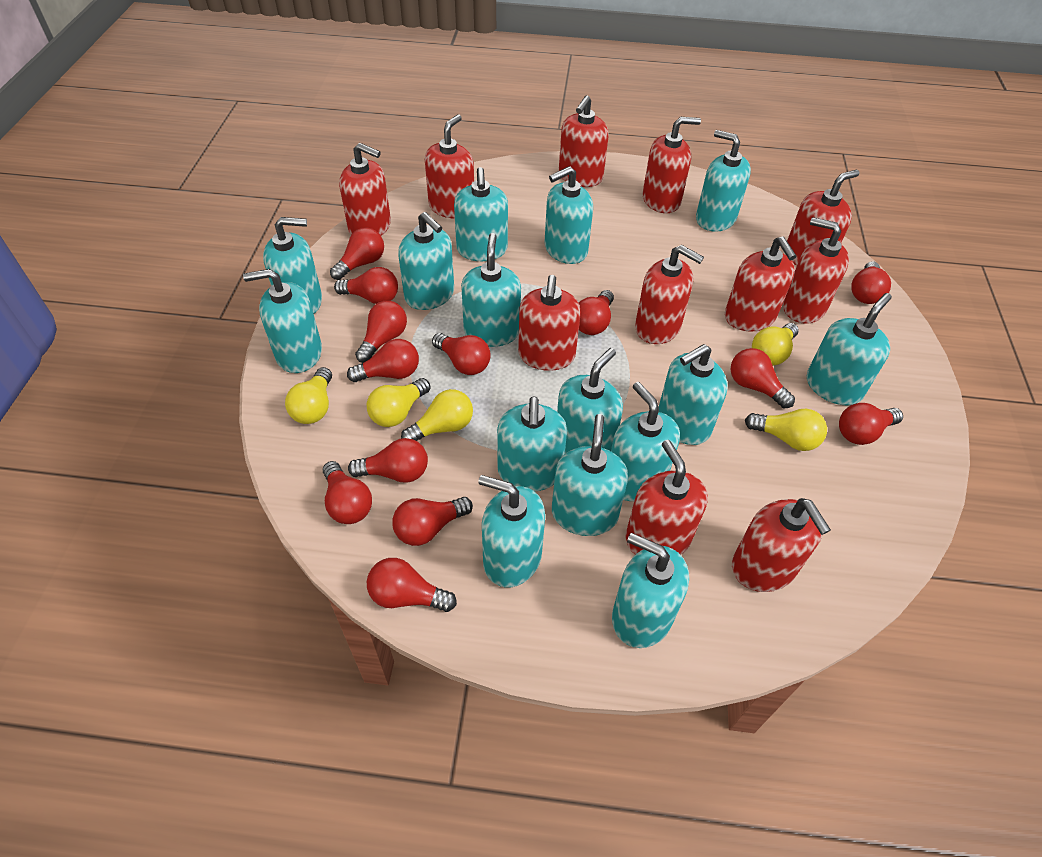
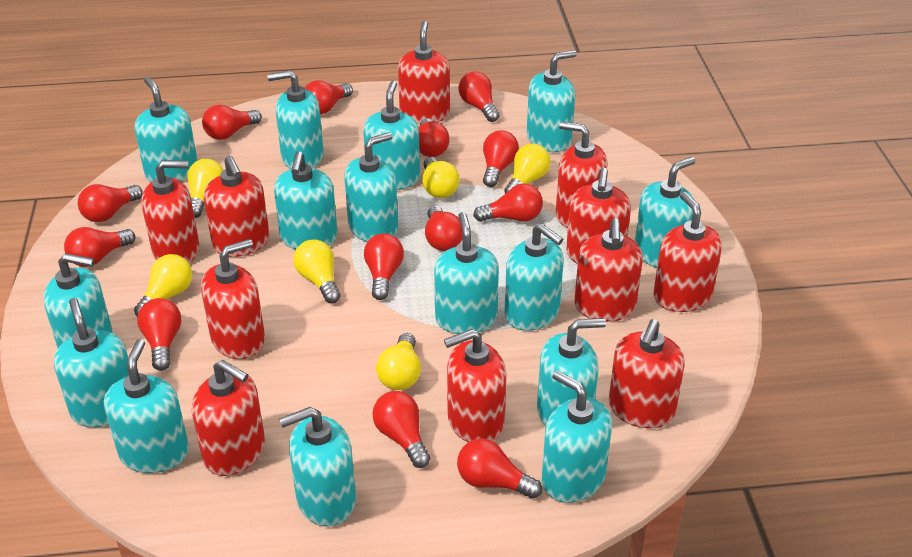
yellow light bulb: 5 -> 6

